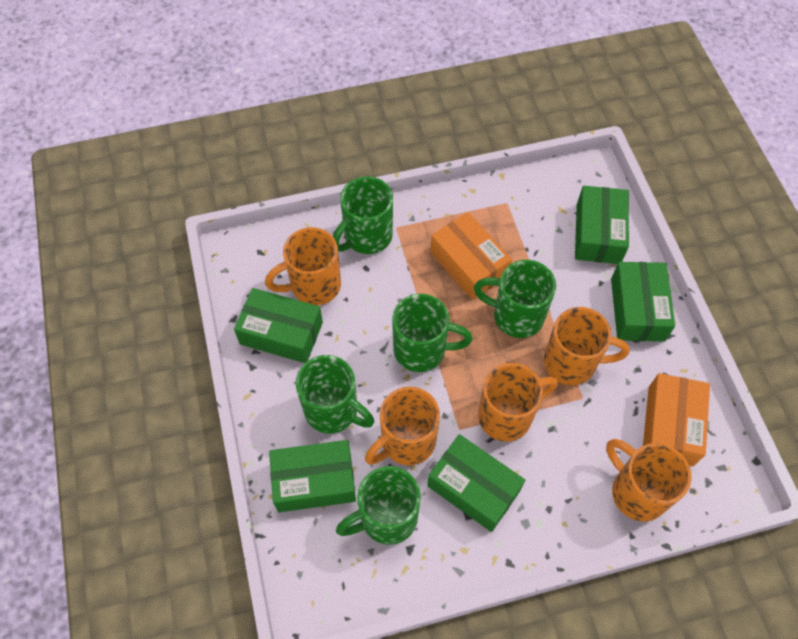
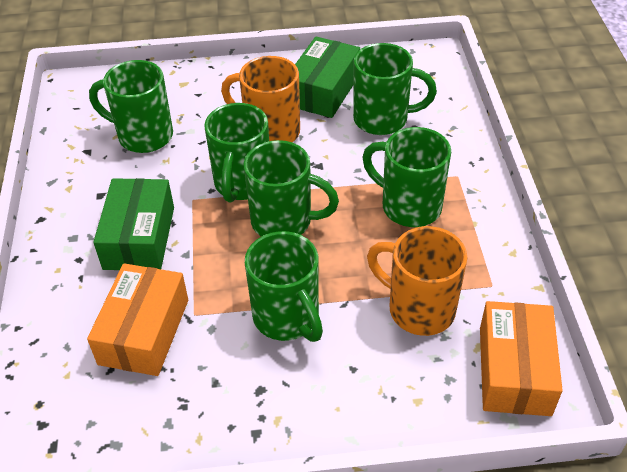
green box: 5 -> 2
green mug: 5 -> 6
orange mug: 5 -> 2

